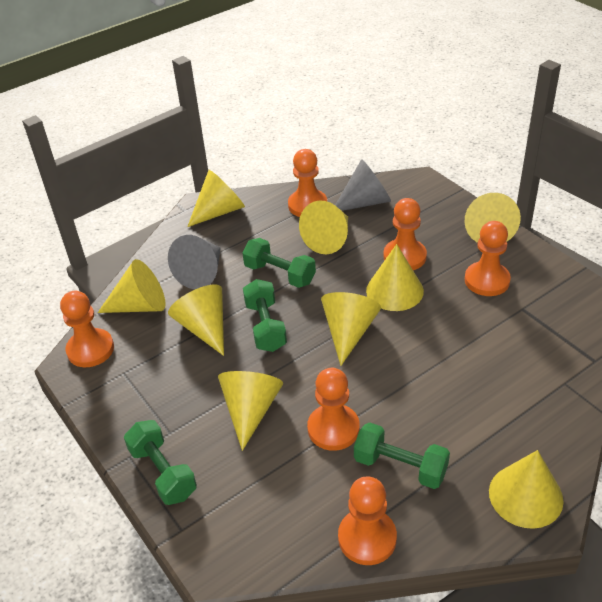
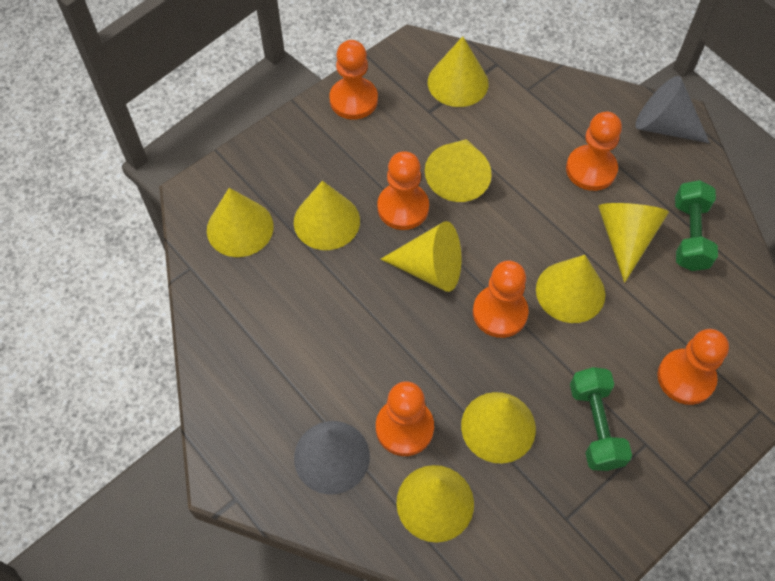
green dumbbell: 4 -> 2

